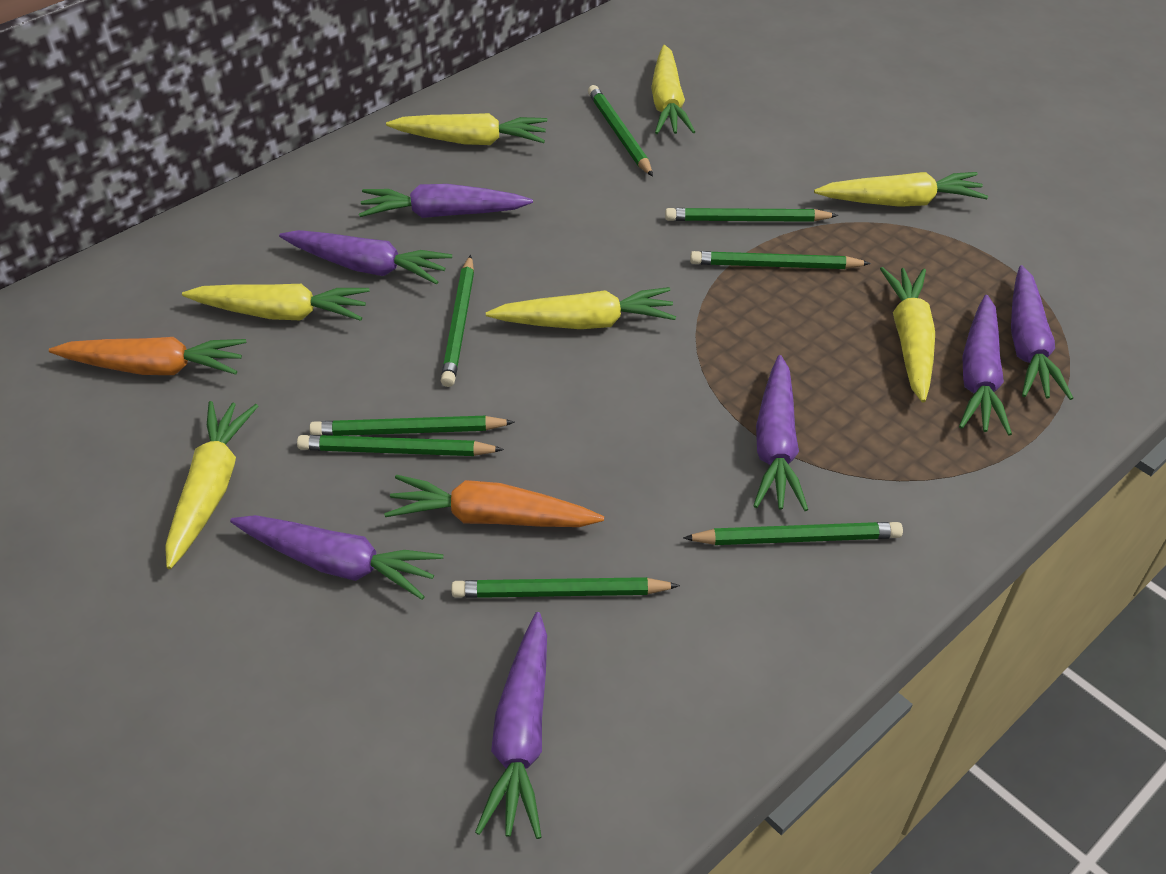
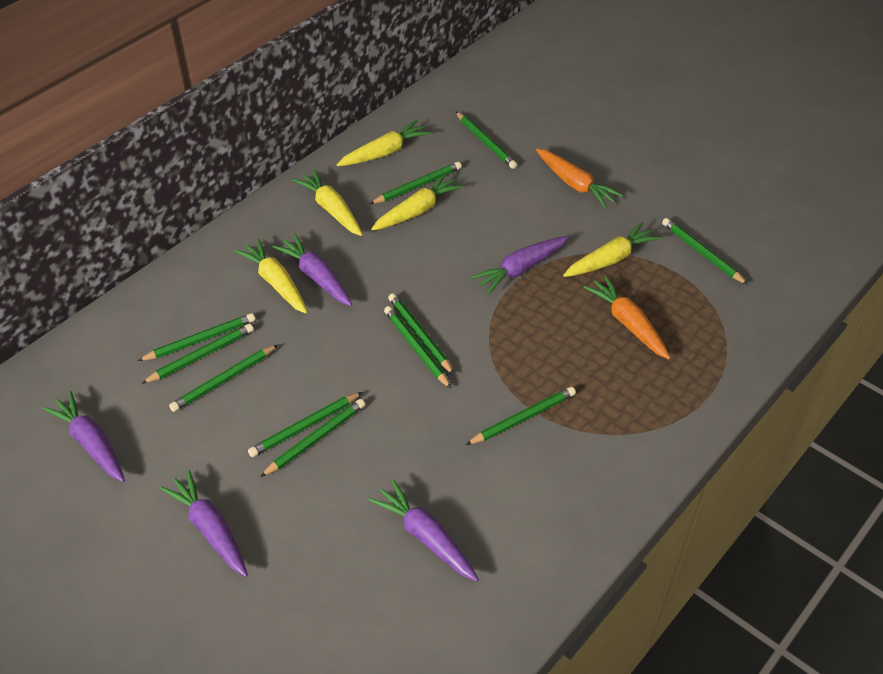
green pencil: 8 -> 11
purple carrot: 7 -> 5
yellow carrot: 7 -> 5

